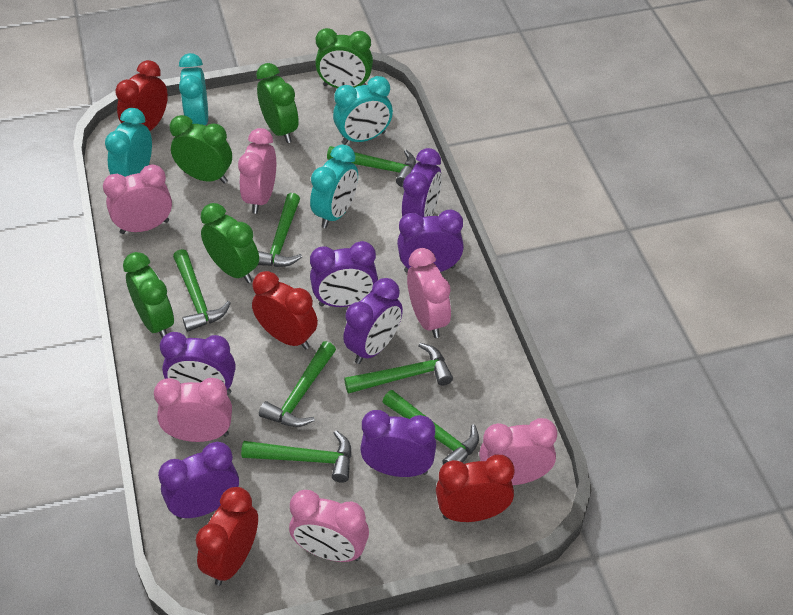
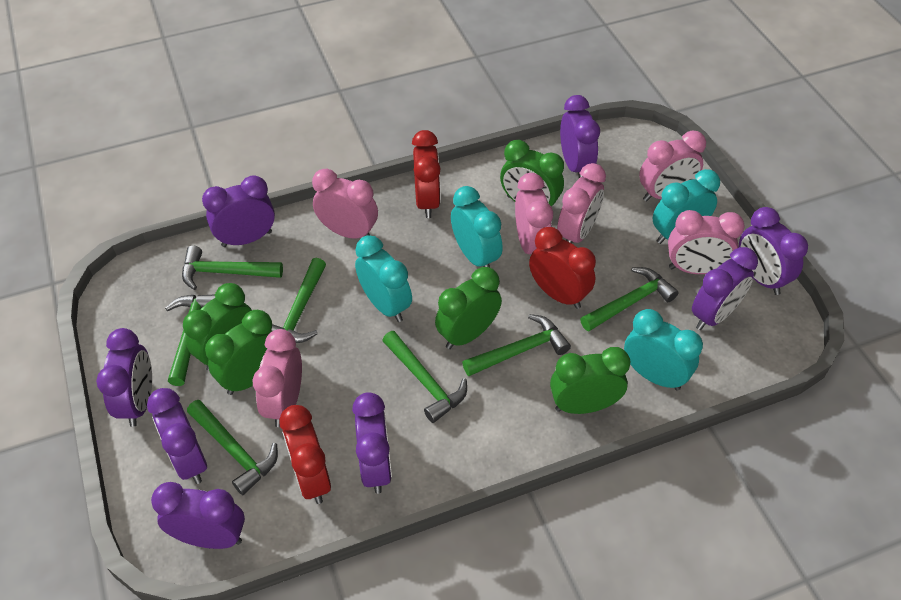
purple clock: 7 -> 8
red clock: 4 -> 3

